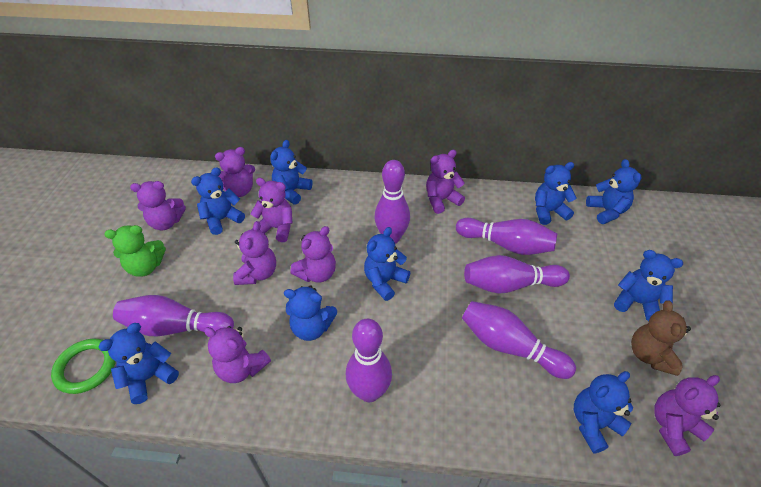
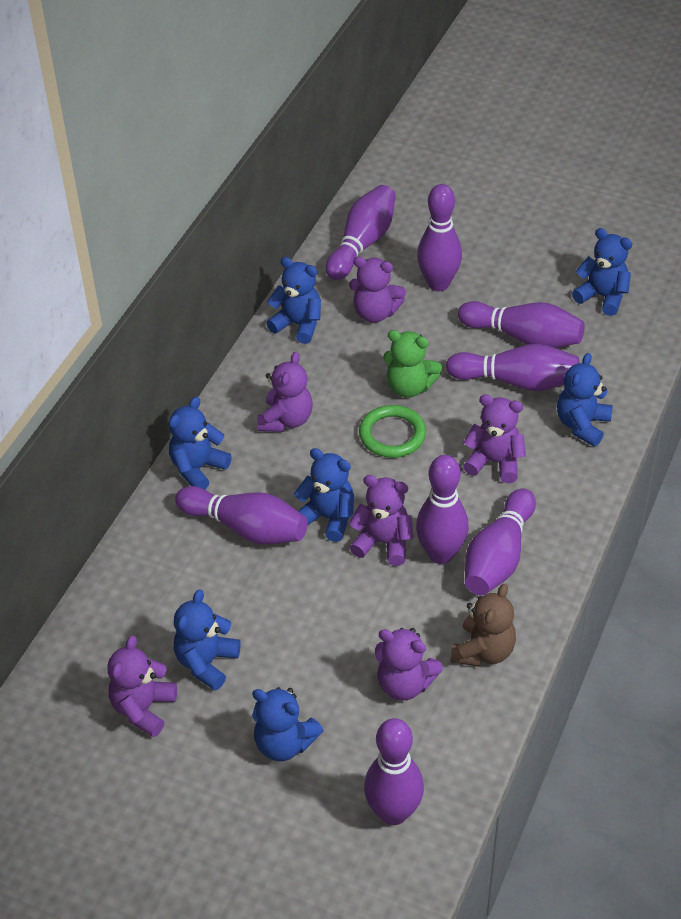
blue teddy bear: 9 -> 7
purple bowling pin: 6 -> 8
purple teddy bear: 8 -> 6

